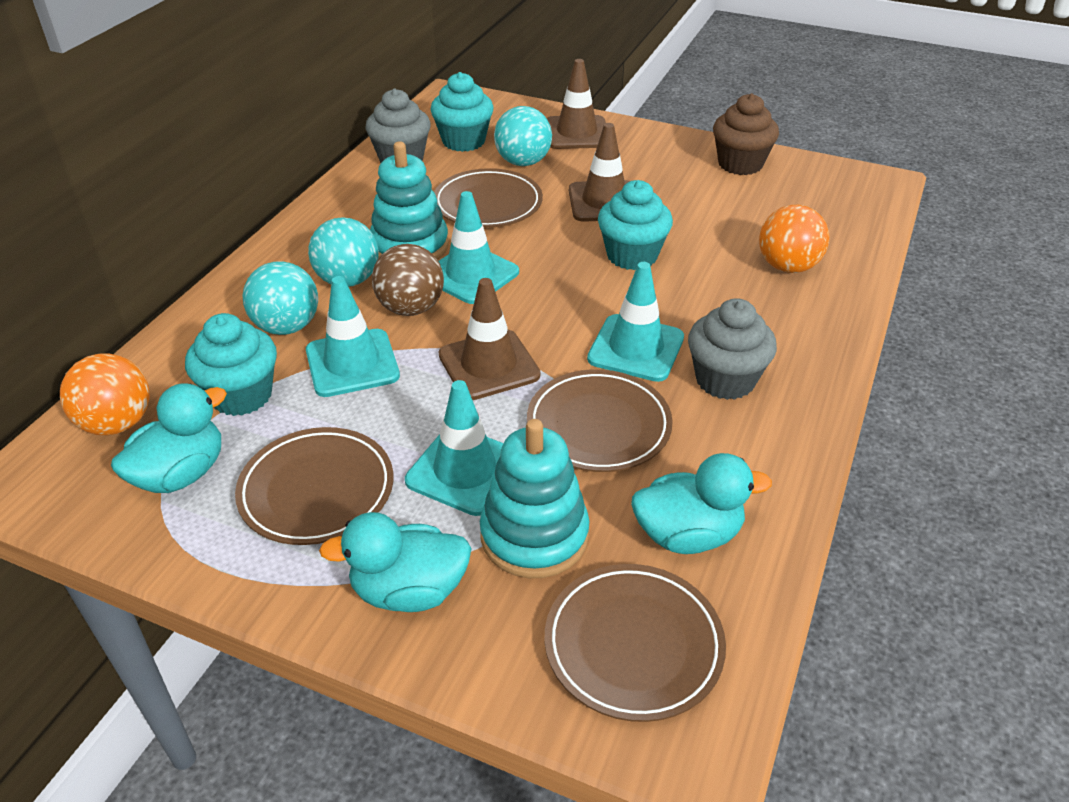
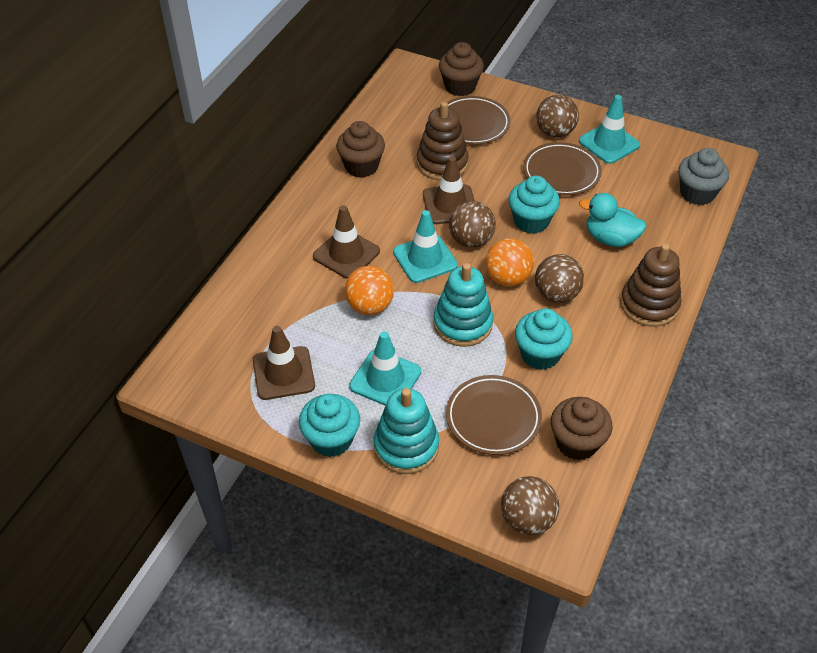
brown ball: 1 -> 4
brown cupcake: 1 -> 3
brown plate: 4 -> 3
brown stacking toy: 0 -> 2
grey cupcake: 2 -> 1
turquoise ball: 3 -> 0
turquoise duck: 3 -> 1
turquoise traffic cone: 4 -> 3

